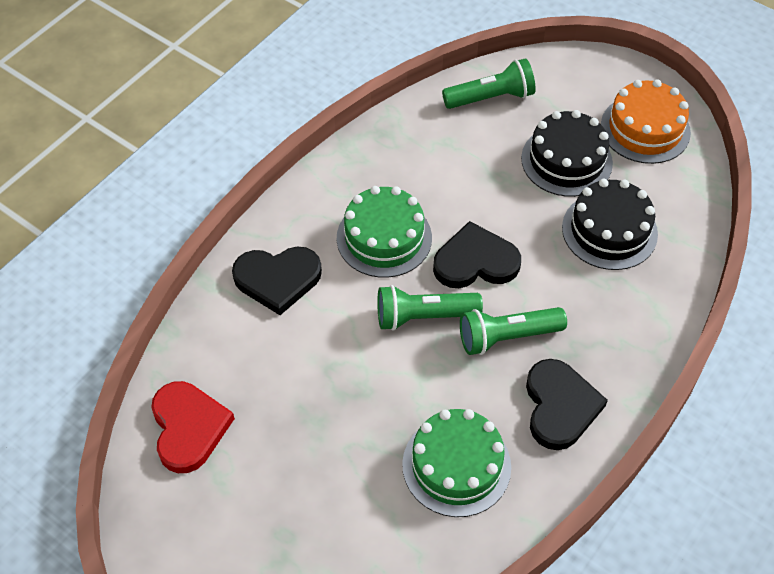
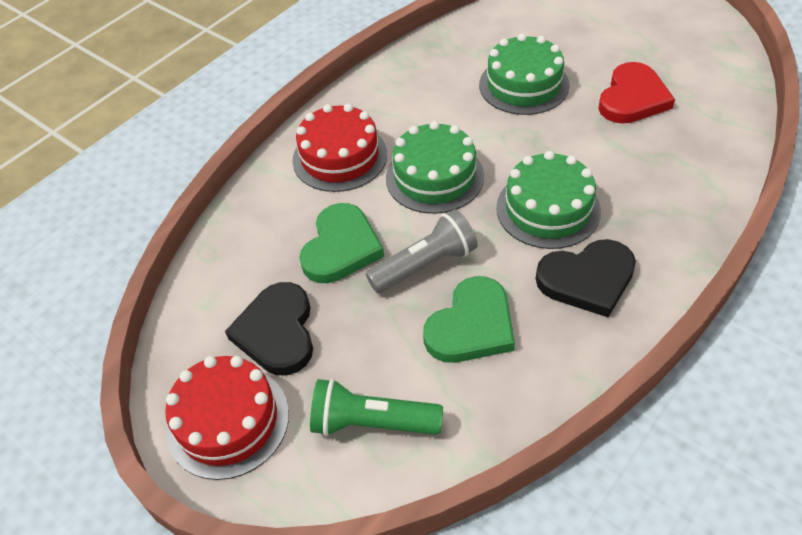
black cake: 2 -> 0
black heart: 3 -> 2
green cake: 2 -> 3
green flashlight: 3 -> 1
green heart: 0 -> 2
grey flashlight: 0 -> 1
orange cake: 1 -> 0
red cake: 0 -> 2

